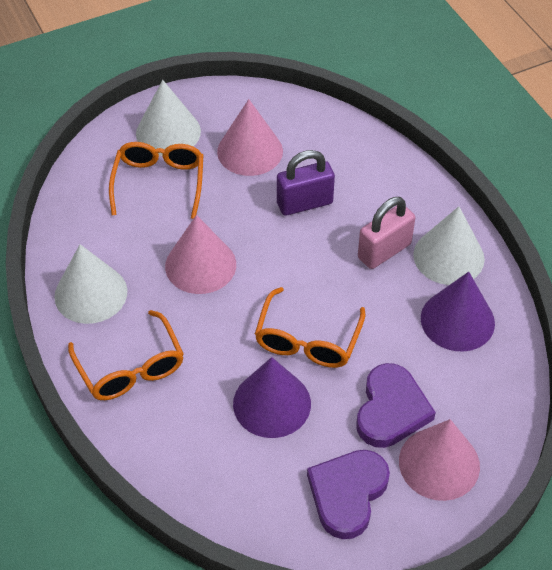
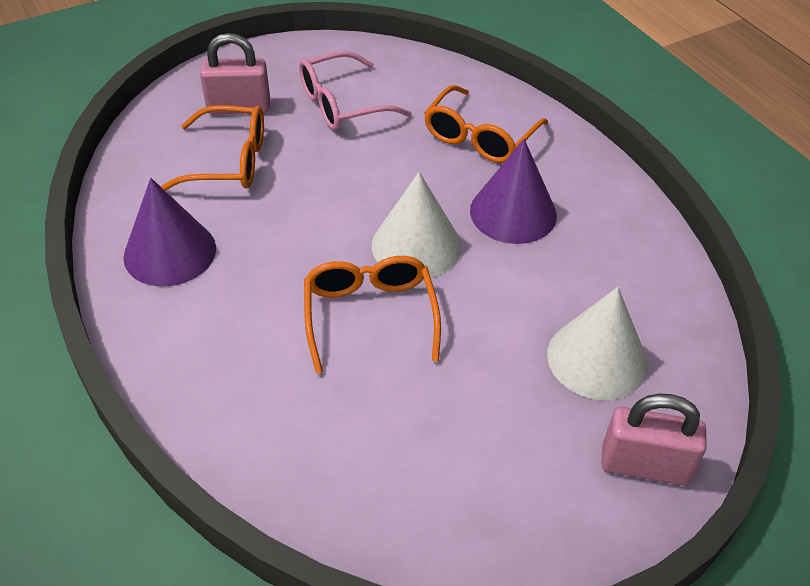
pink cone: 3 -> 0
pink glasses: 0 -> 1
pink padlock: 1 -> 2
purple heart: 2 -> 0
purple padlock: 1 -> 0
white cone: 3 -> 2

